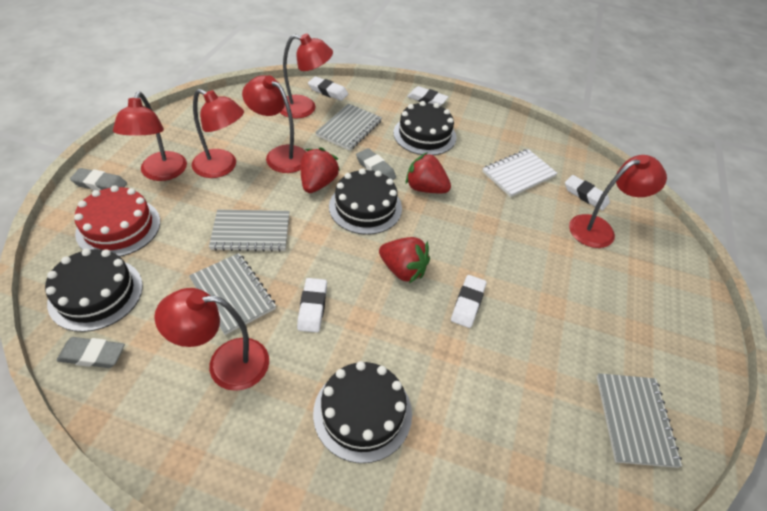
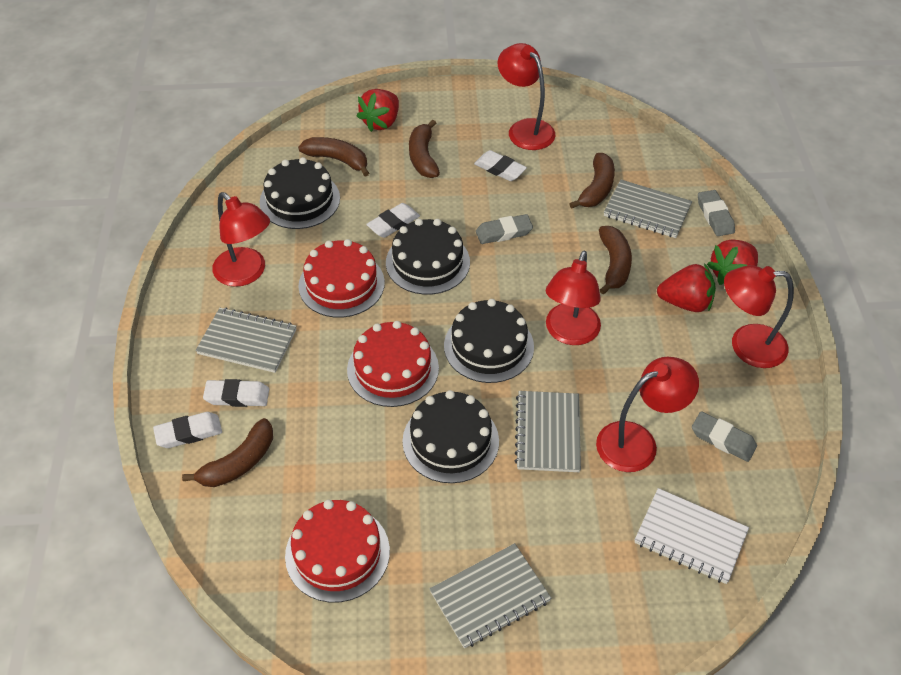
brown banana: 0 -> 5
red cake: 1 -> 3
red lamp: 6 -> 5
white eraser: 5 -> 4

